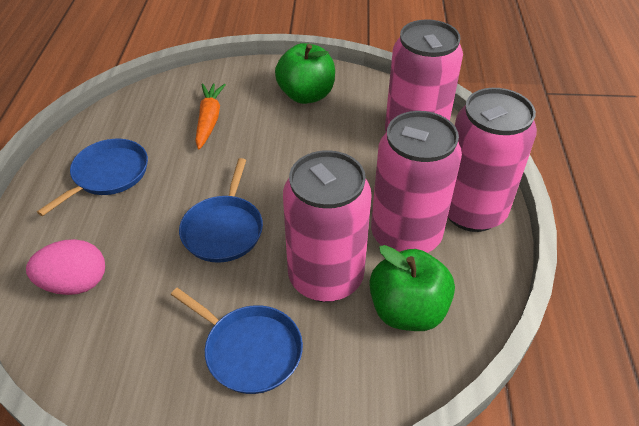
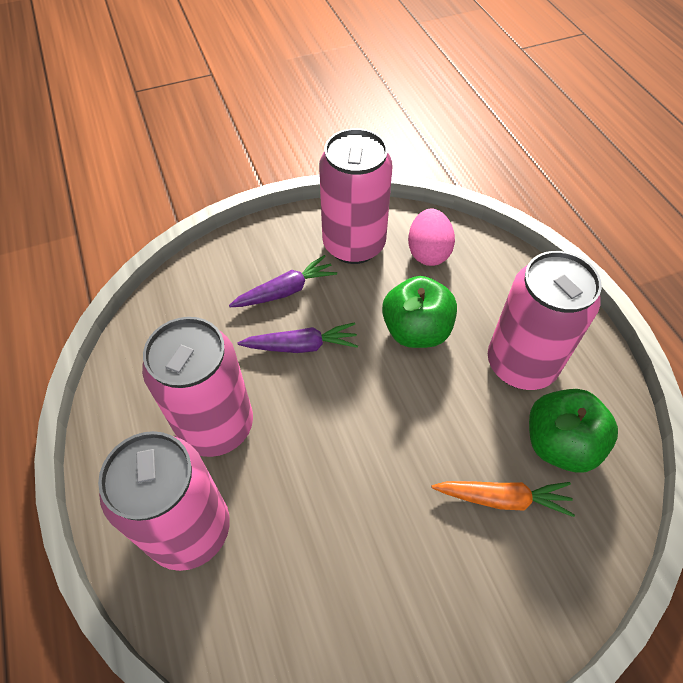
blue pan: 3 -> 0
purple carrot: 0 -> 2

